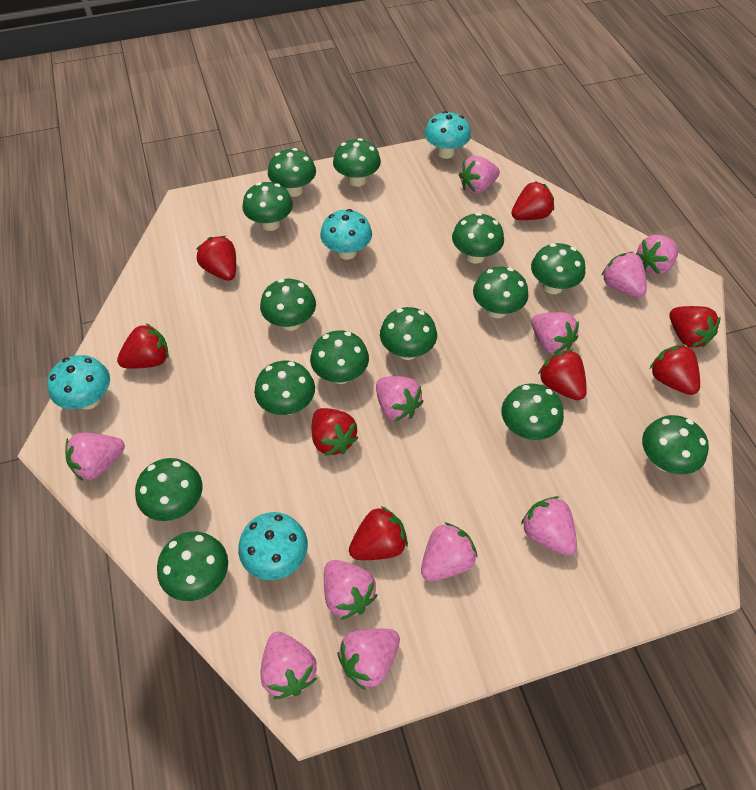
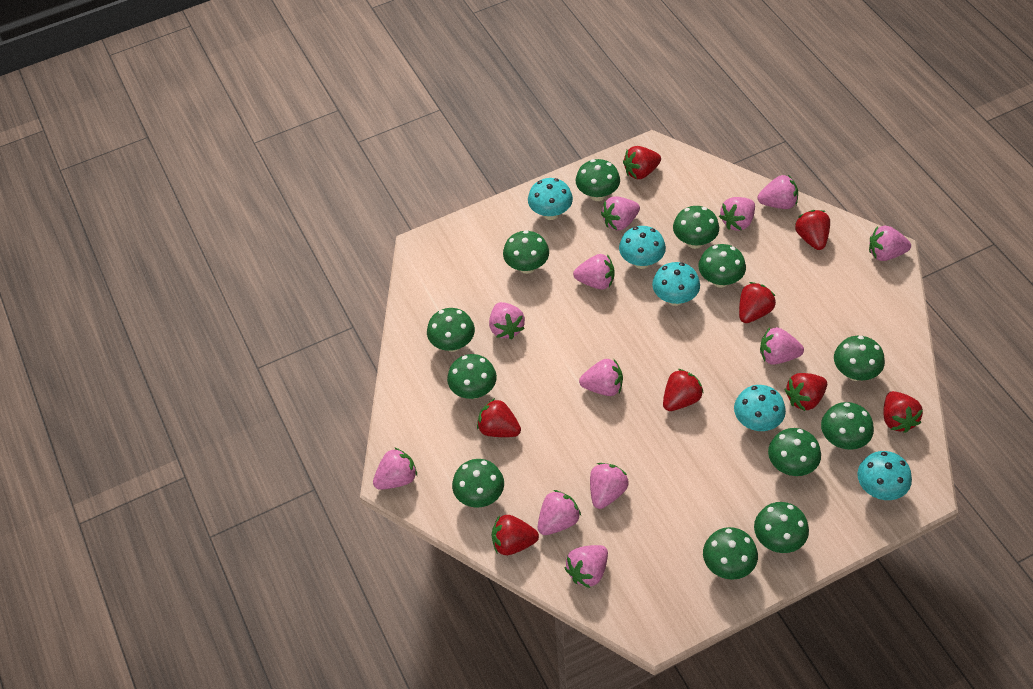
green mushroom: 14 -> 12
pink strawberry: 11 -> 12
turquoise mushroom: 4 -> 5

